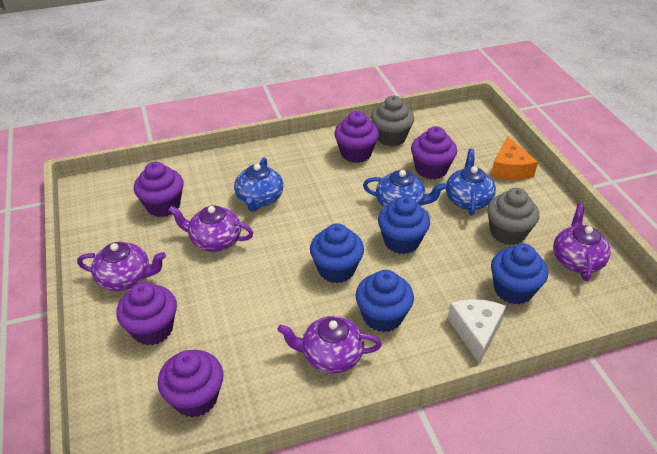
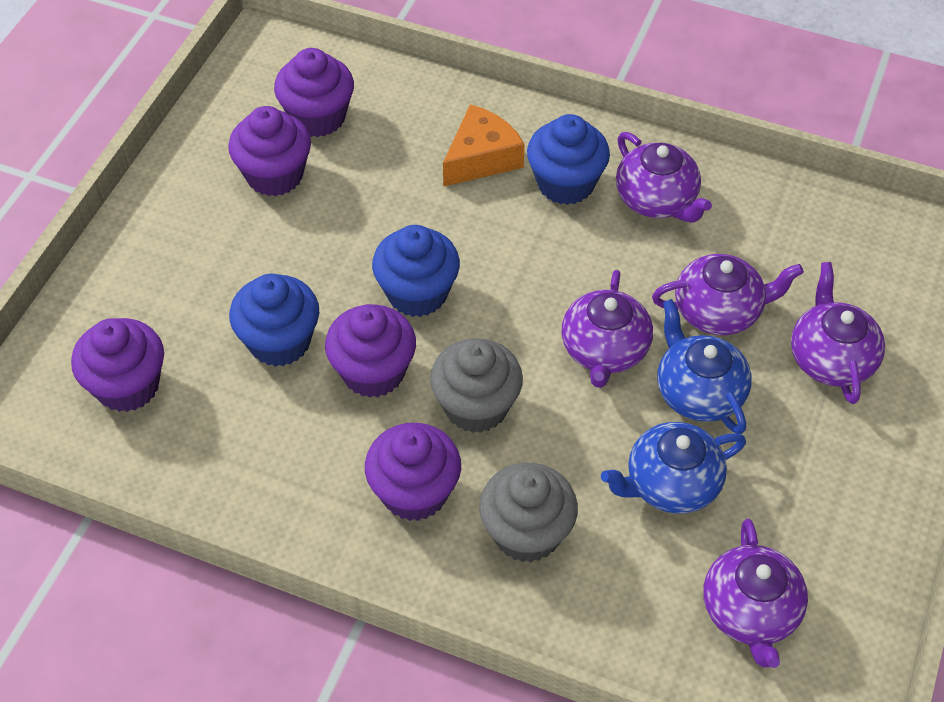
blue cupcake: 4 -> 3
blue teapot: 3 -> 2
purple teapot: 4 -> 5
white cheese: 1 -> 0

